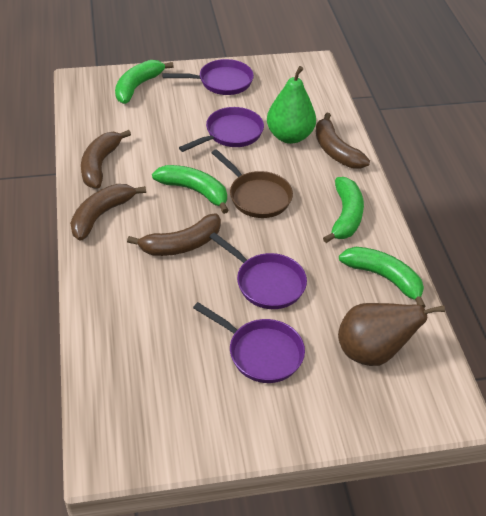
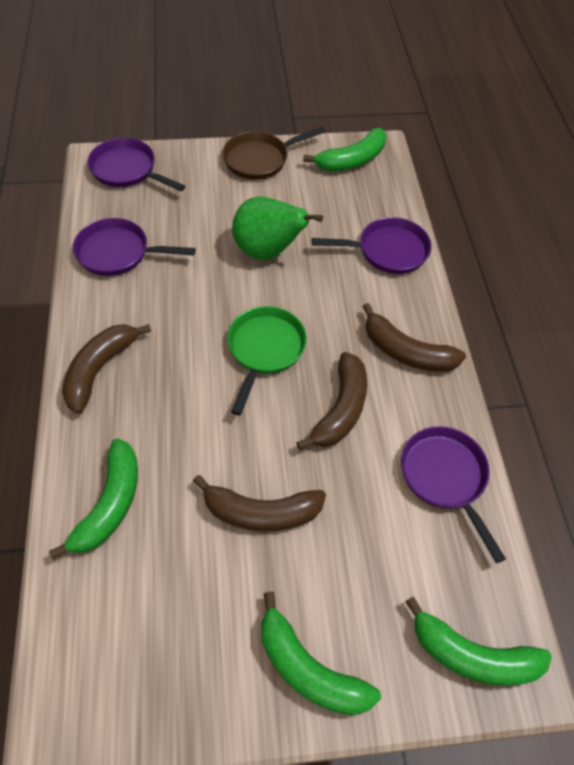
brown pear: 1 -> 0
green pan: 0 -> 1

